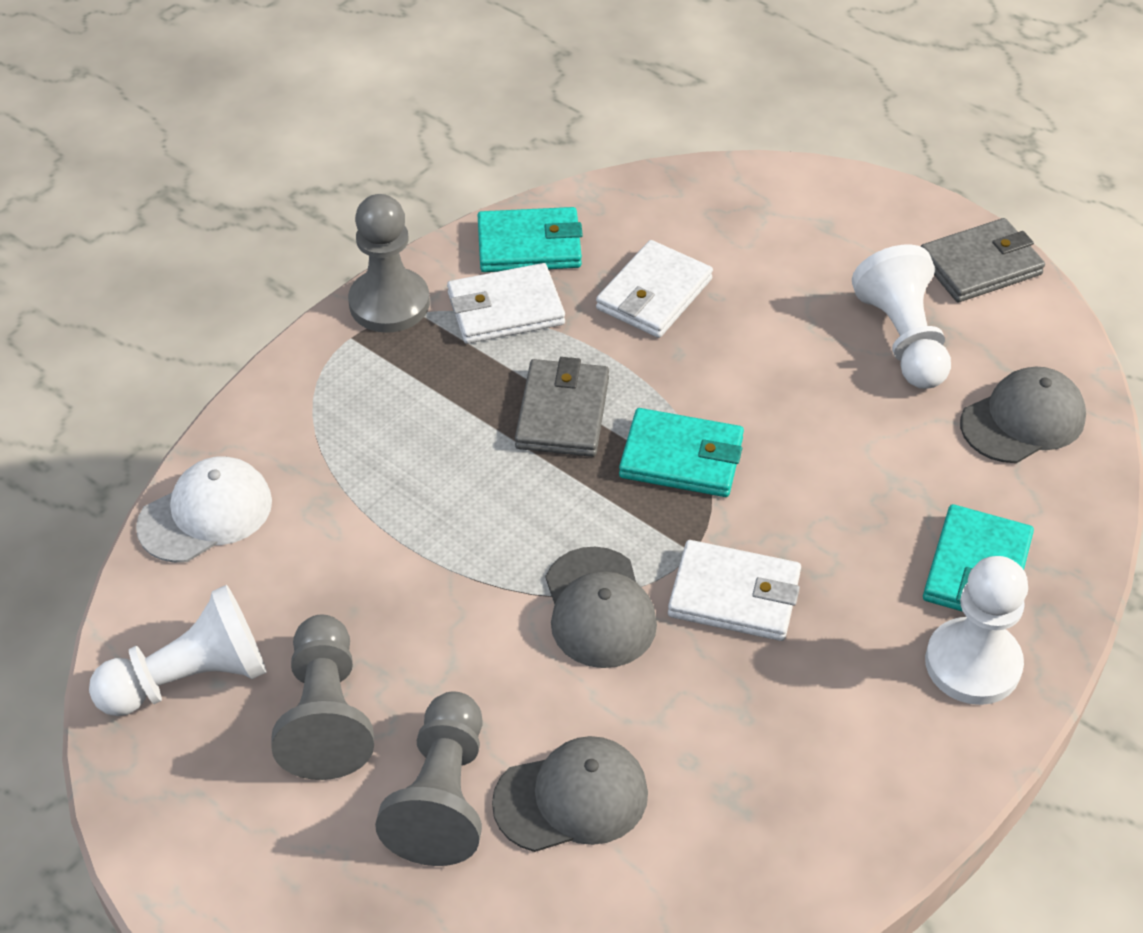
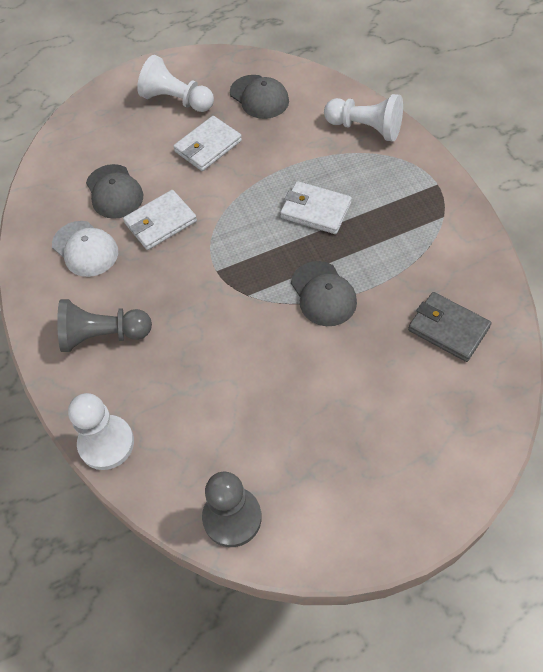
grey pawn: 3 -> 2
grey wallet: 2 -> 1
turquoise wallet: 3 -> 0

